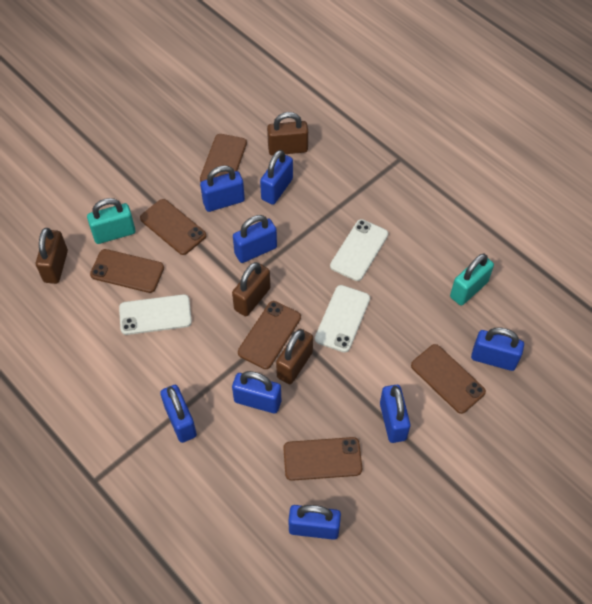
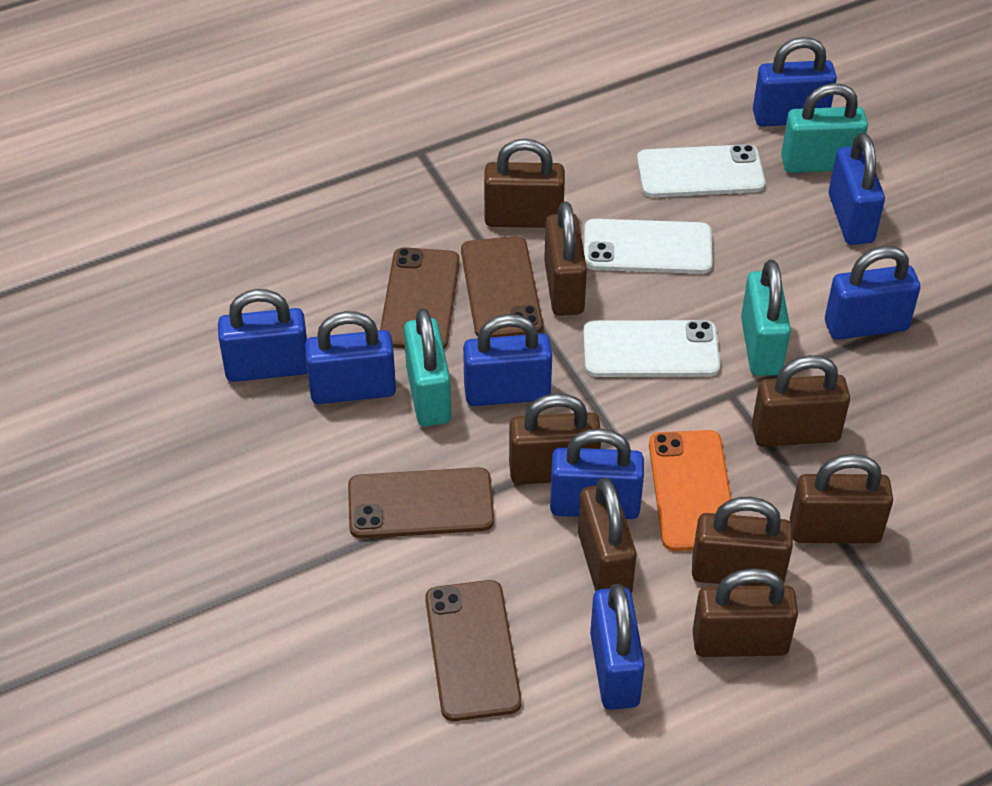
brown padlock: 4 -> 8
brown phone: 6 -> 4
orange phone: 0 -> 1
turquoise padlock: 2 -> 3

